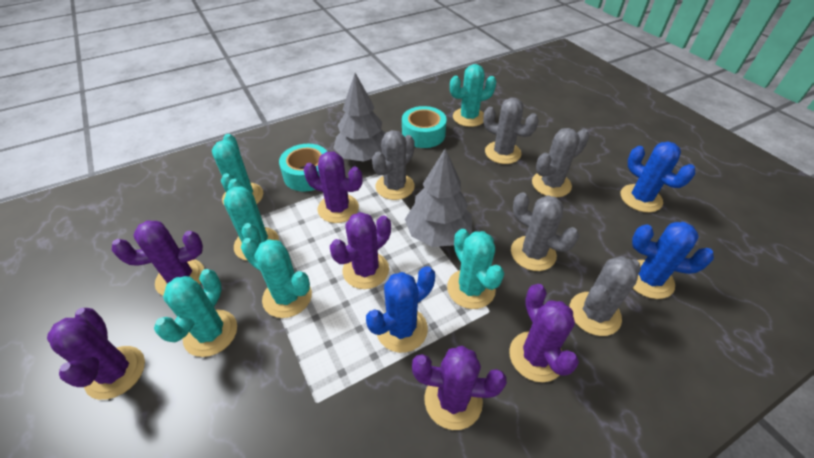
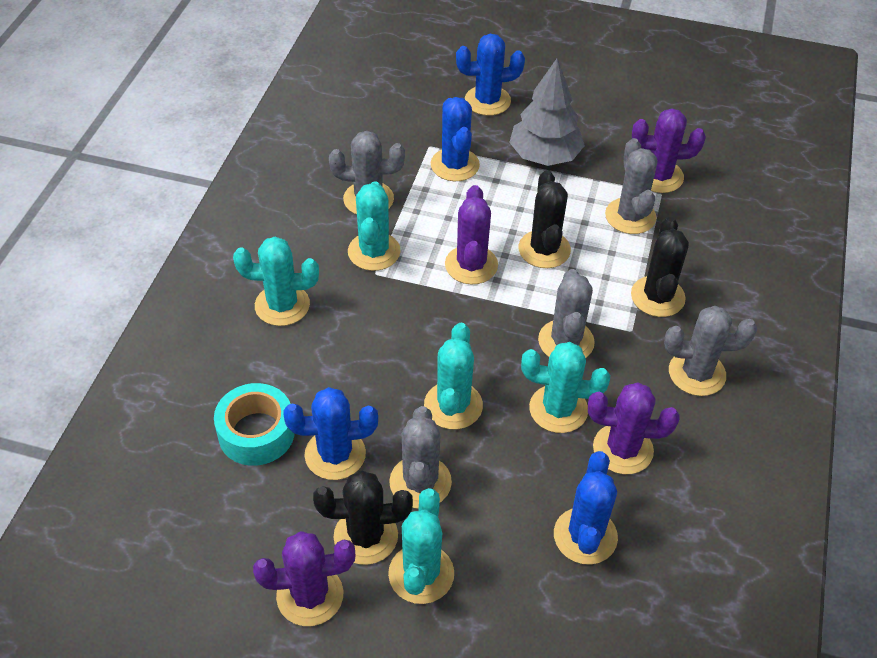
black cactus: 0 -> 3
blue cactus: 3 -> 4
grey tree: 2 -> 1
purple cactus: 6 -> 4
turquoise cactus: 6 -> 5
turquoise tape: 2 -> 1

